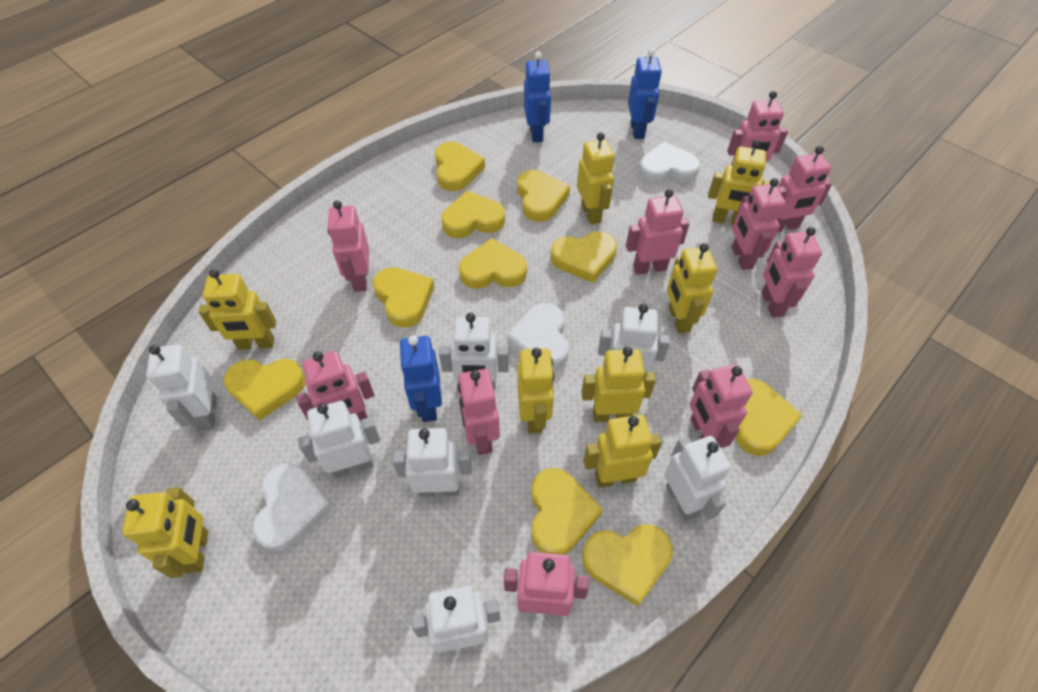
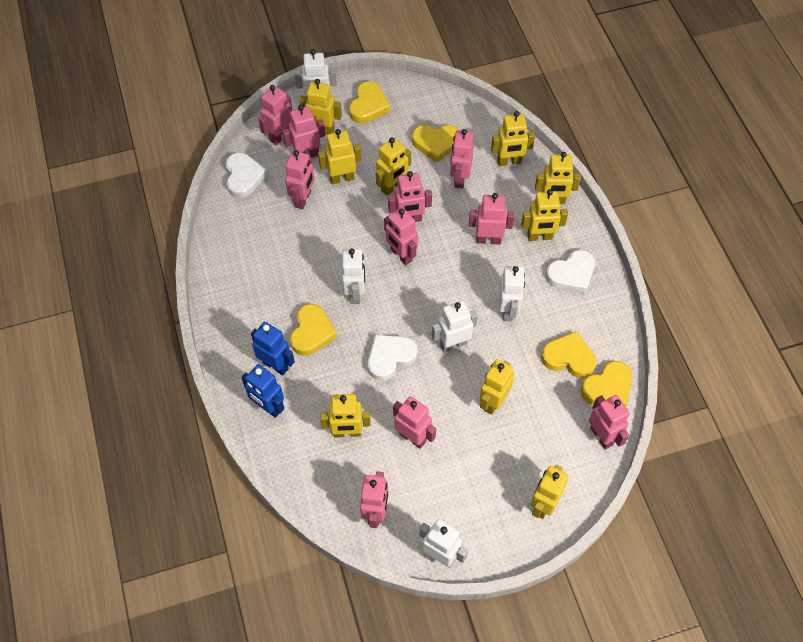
blue robot: 3 -> 2
white robot: 7 -> 5
yellow heart: 10 -> 5
yellow robot: 8 -> 9

